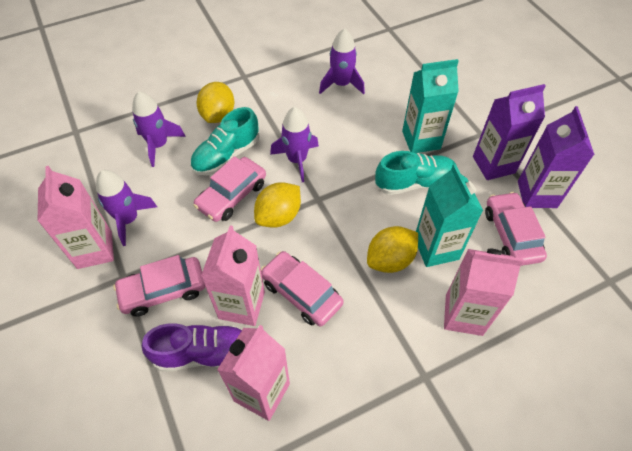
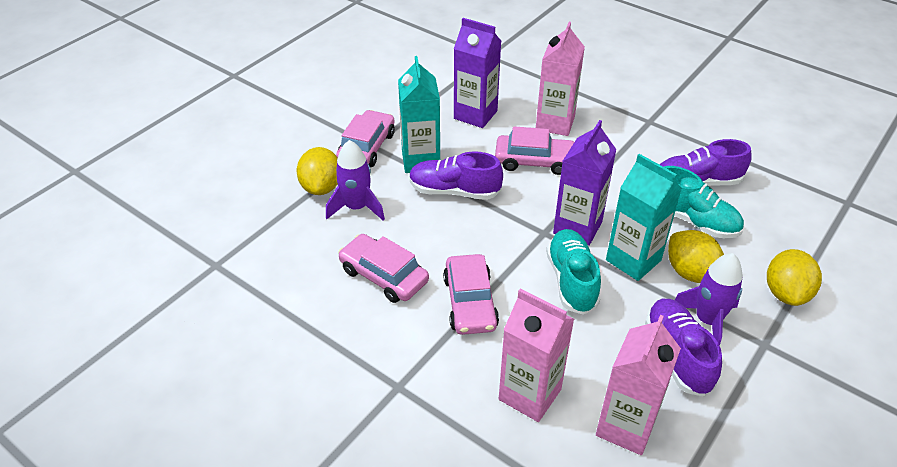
pink carton: 4 -> 3
purple rocket: 4 -> 2
purple shoe: 1 -> 3

